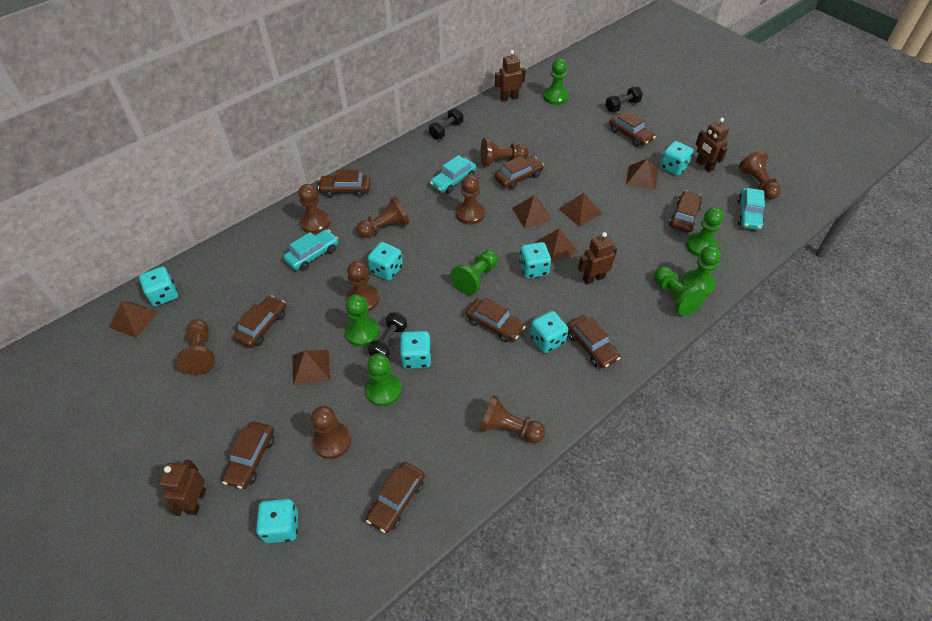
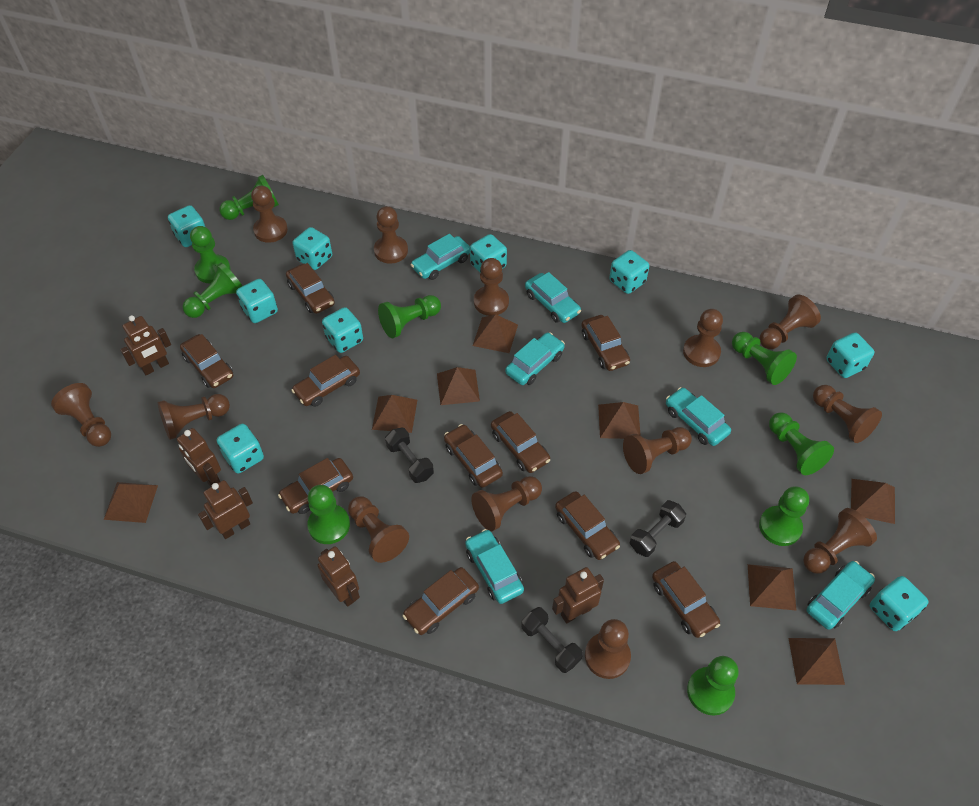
brown car: 9 -> 10
brown pawn: 9 -> 13
brown pyramid: 6 -> 8
brown robot: 4 -> 5
green pawn: 7 -> 9
turquoise car: 3 -> 6
turquoise dice: 7 -> 9

